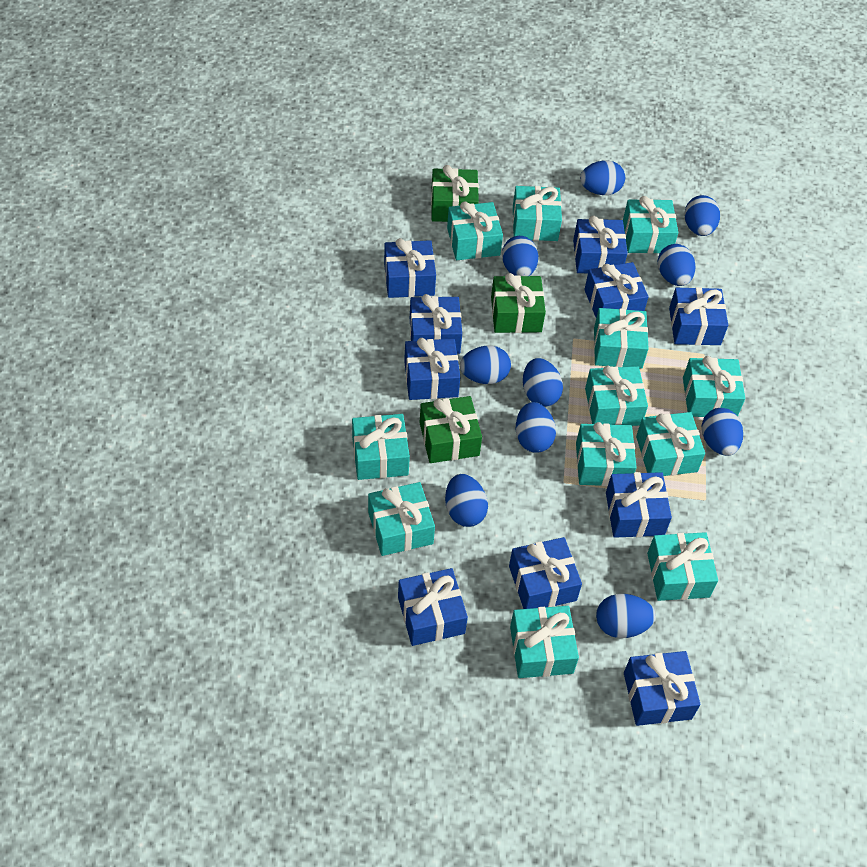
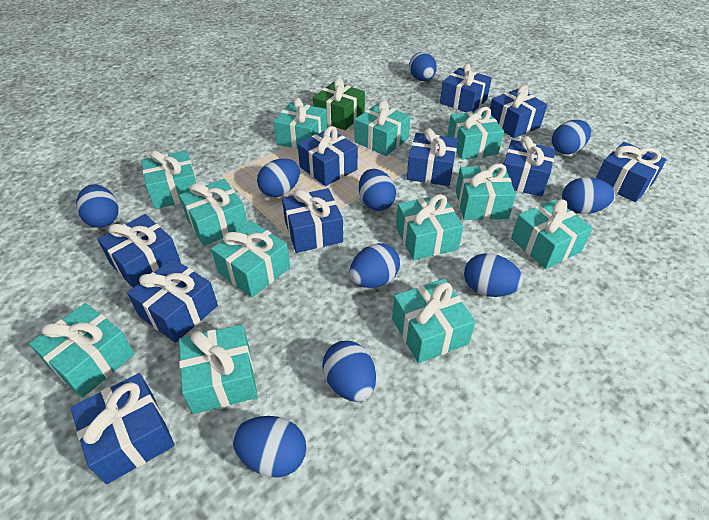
green gift: 3 -> 1

